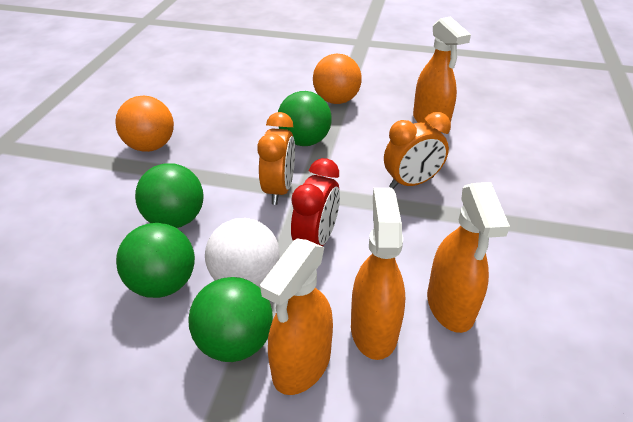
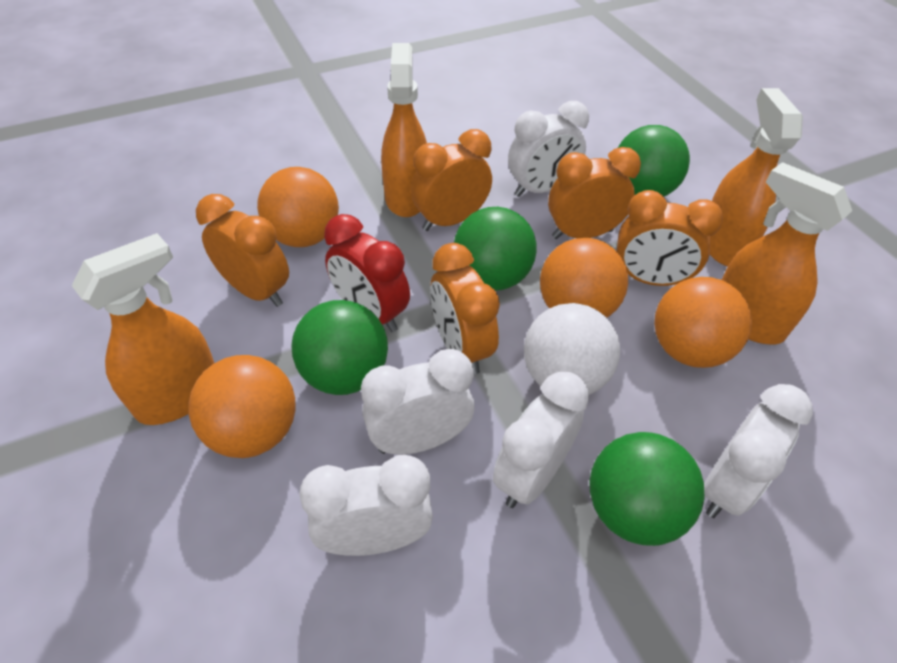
orange ball: 2 -> 4
orange clock: 2 -> 5
white clock: 0 -> 5

